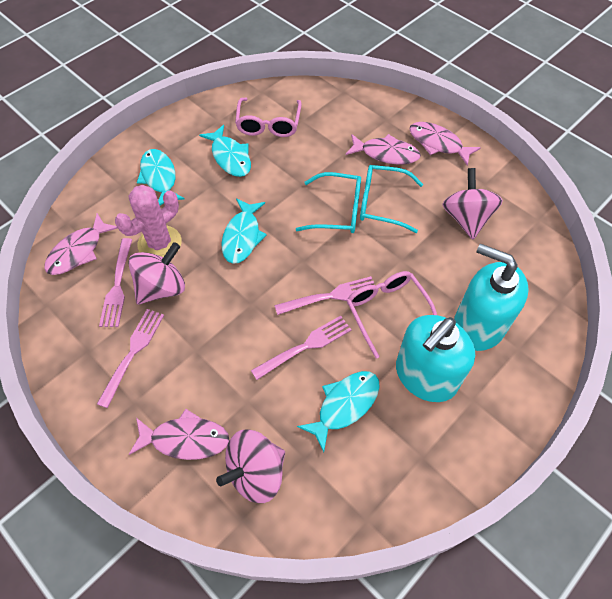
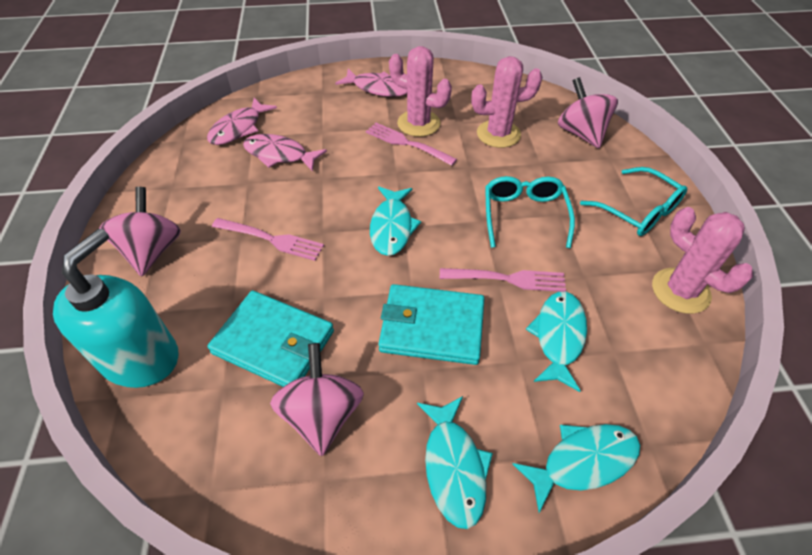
pink cactus: 1 -> 3
pink fish: 4 -> 3
pink fork: 4 -> 3
pink glasses: 2 -> 0
turquoise soap dispenser: 2 -> 1
turquoise wallet: 0 -> 2

